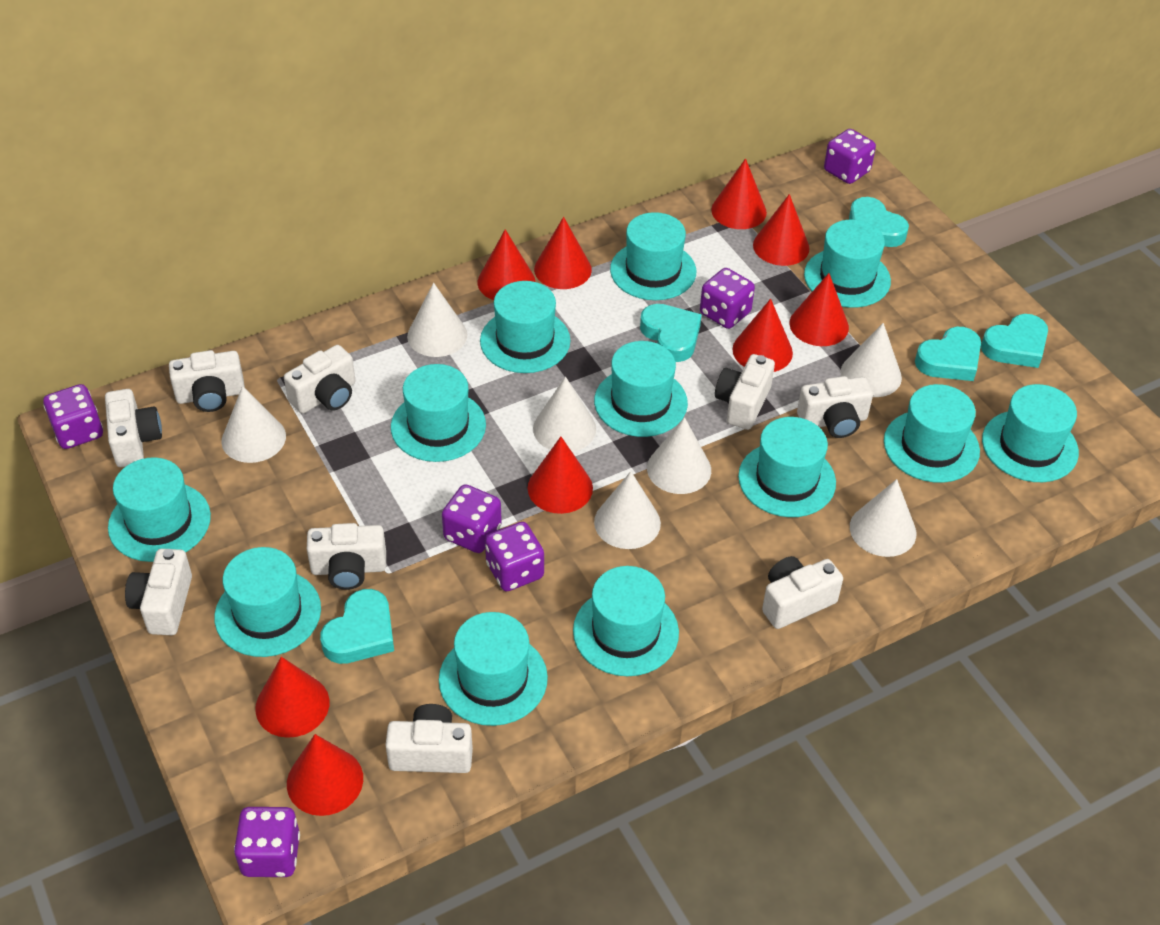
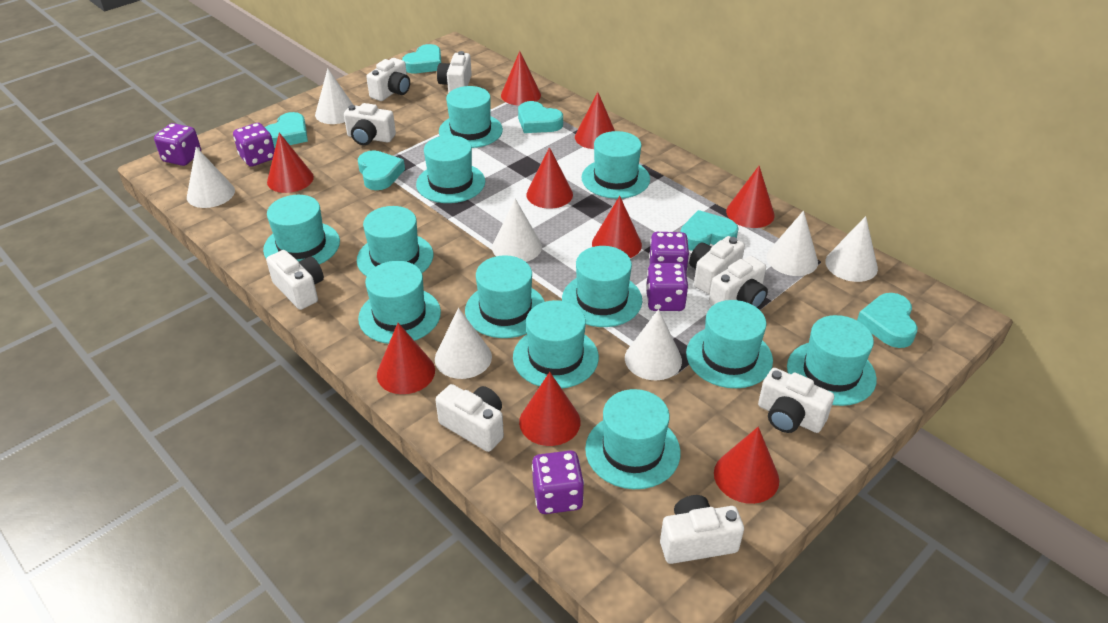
purple dice: 6 -> 5
turquoise heart: 5 -> 6

